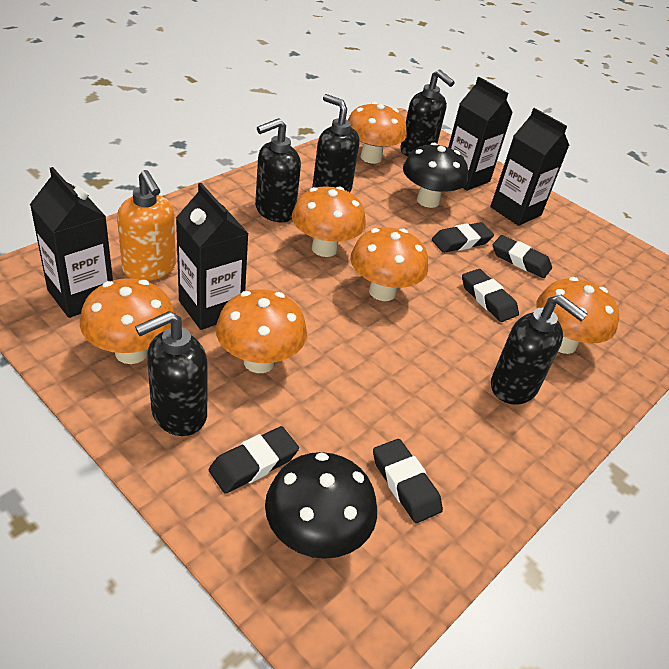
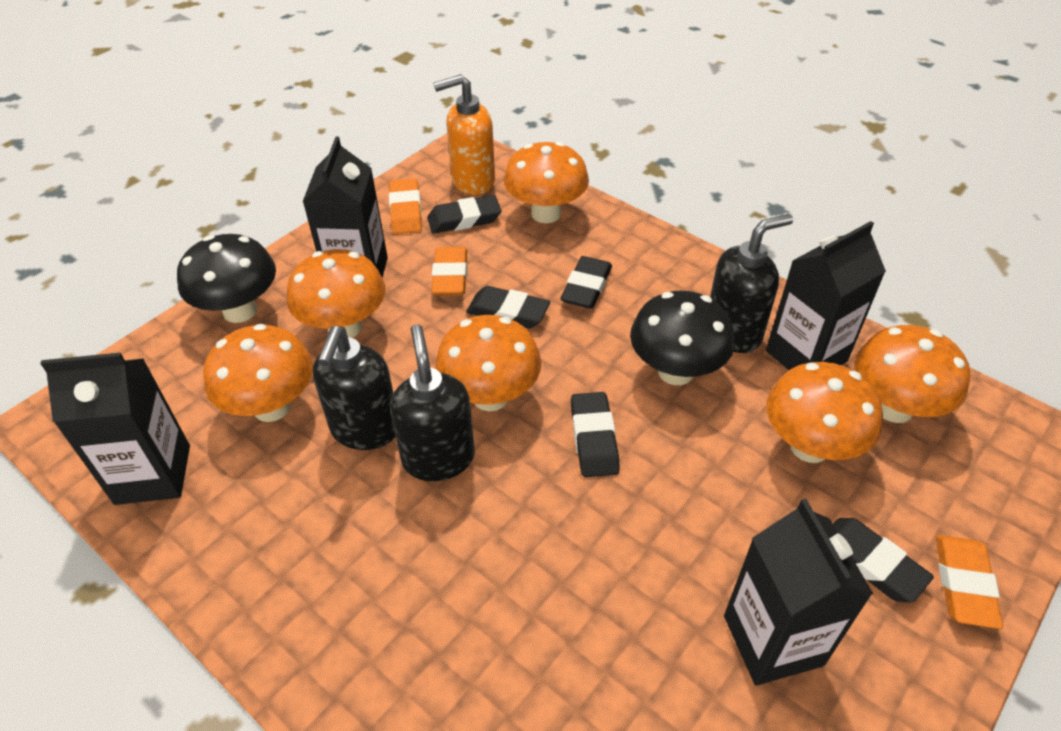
black soap dispenser: 5 -> 3
orange eraser: 0 -> 3

